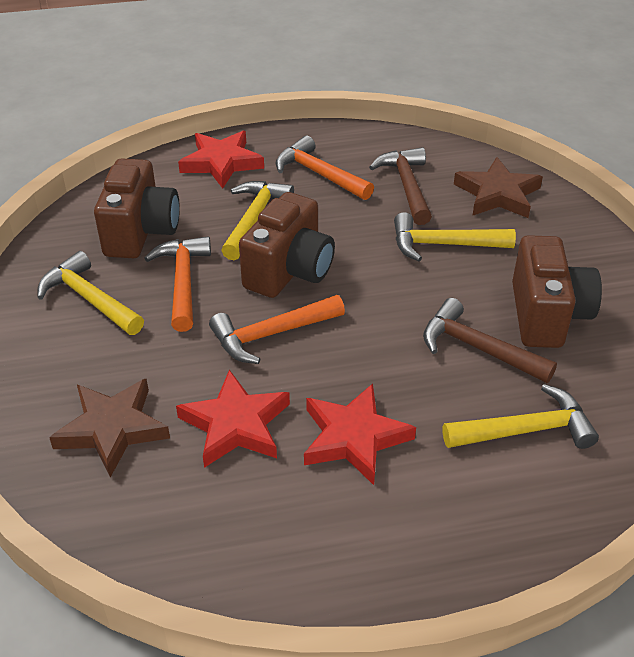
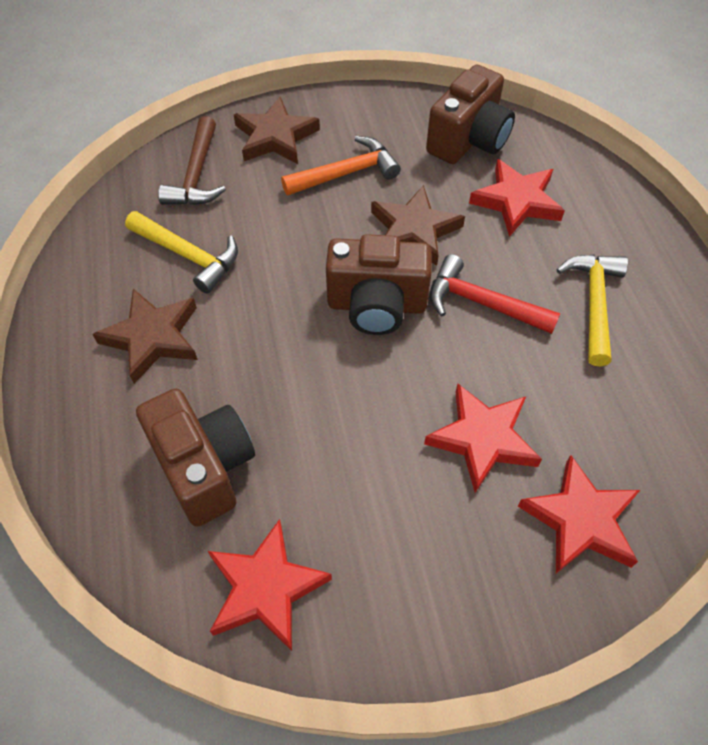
brown hammer: 2 -> 1
brown star: 2 -> 3
orange hammer: 3 -> 1
red hammer: 0 -> 1
red star: 3 -> 4
yellow hammer: 4 -> 2

